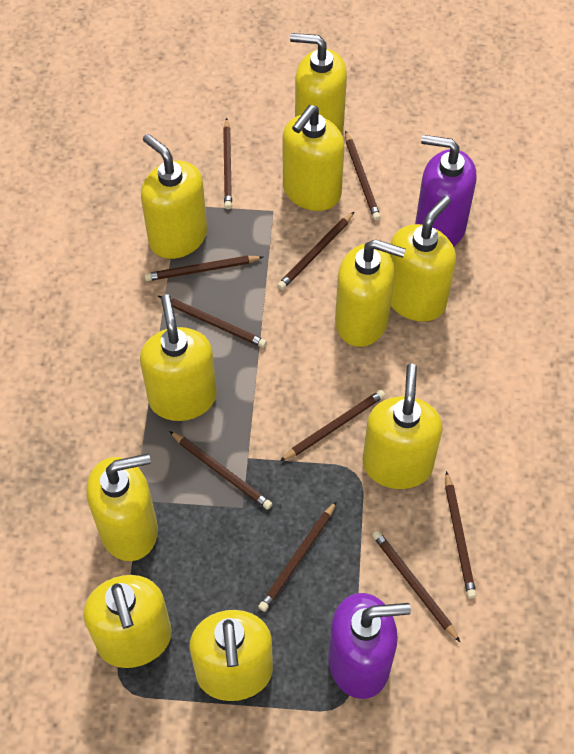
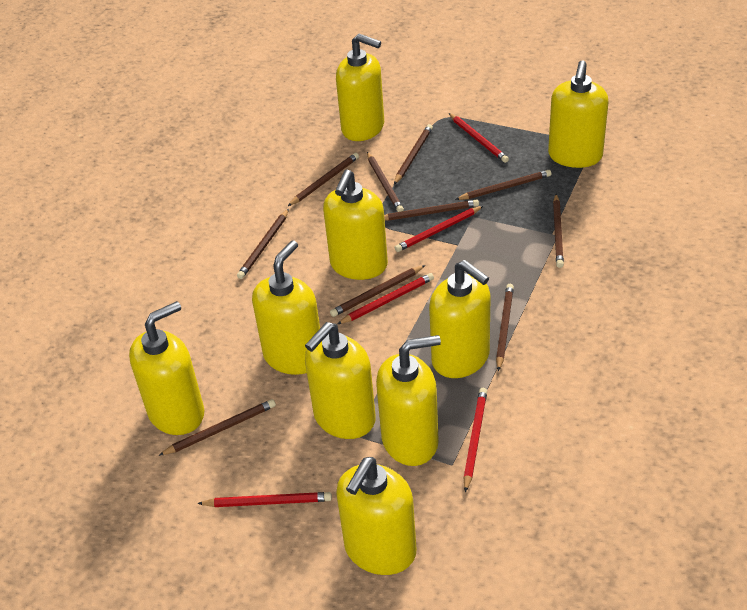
purple soap dispenser: 2 -> 0
red pencil: 0 -> 5
yellow soap dispenser: 10 -> 9

